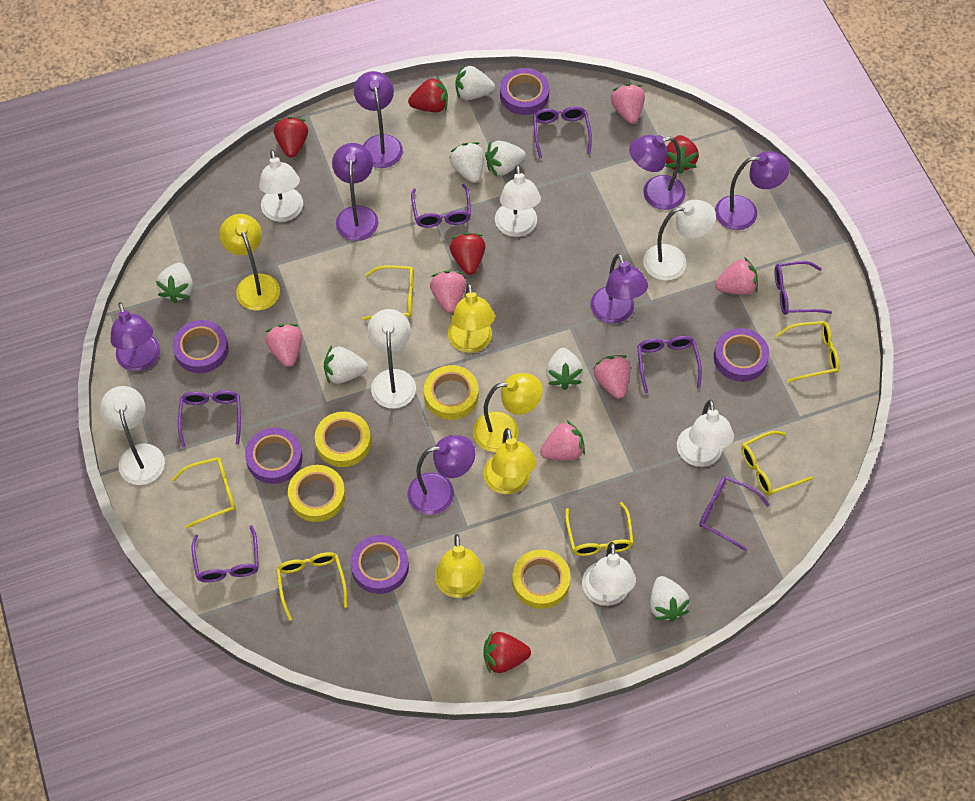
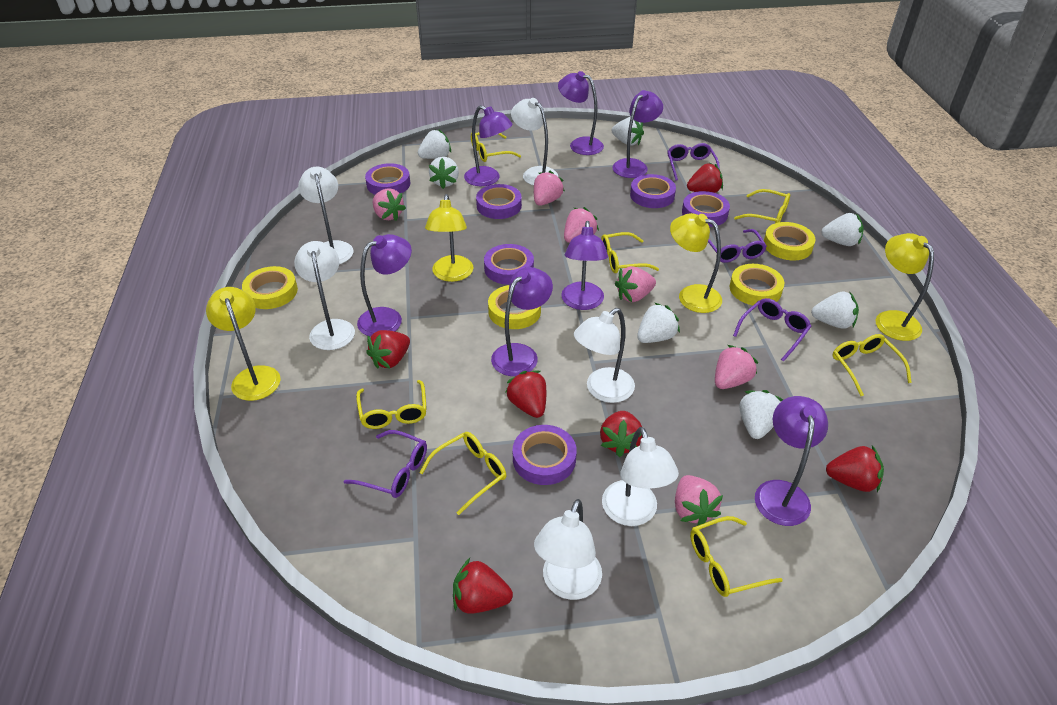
purple glasses: 7 -> 4
purple tape: 5 -> 6
red strawberry: 5 -> 6
white lamp: 7 -> 6
yellow glasses: 6 -> 7
yellow lamp: 5 -> 4

